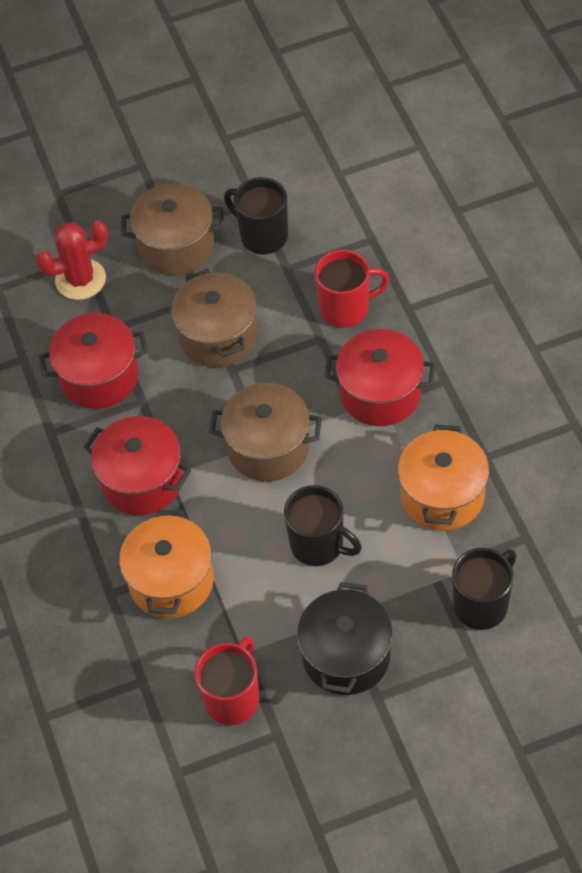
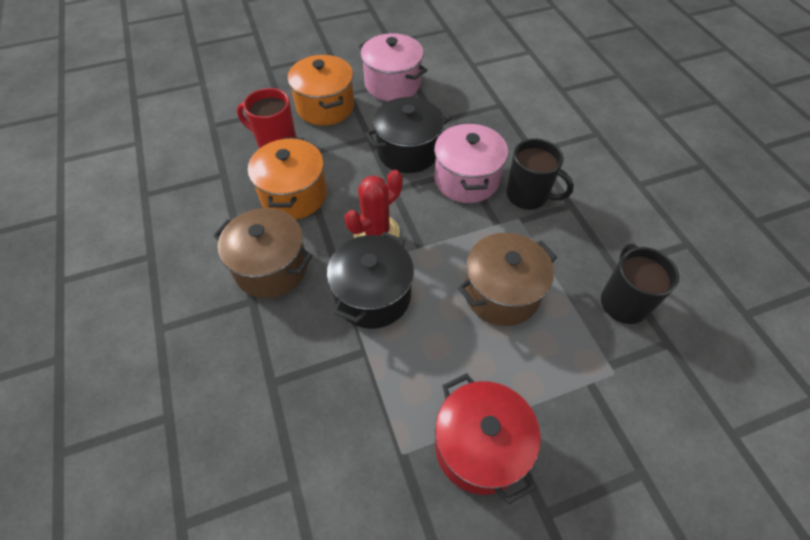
black mug: 3 -> 2
black pot: 1 -> 2
brown pot: 3 -> 2
pink pot: 0 -> 2
red mug: 2 -> 1
red pot: 3 -> 1

